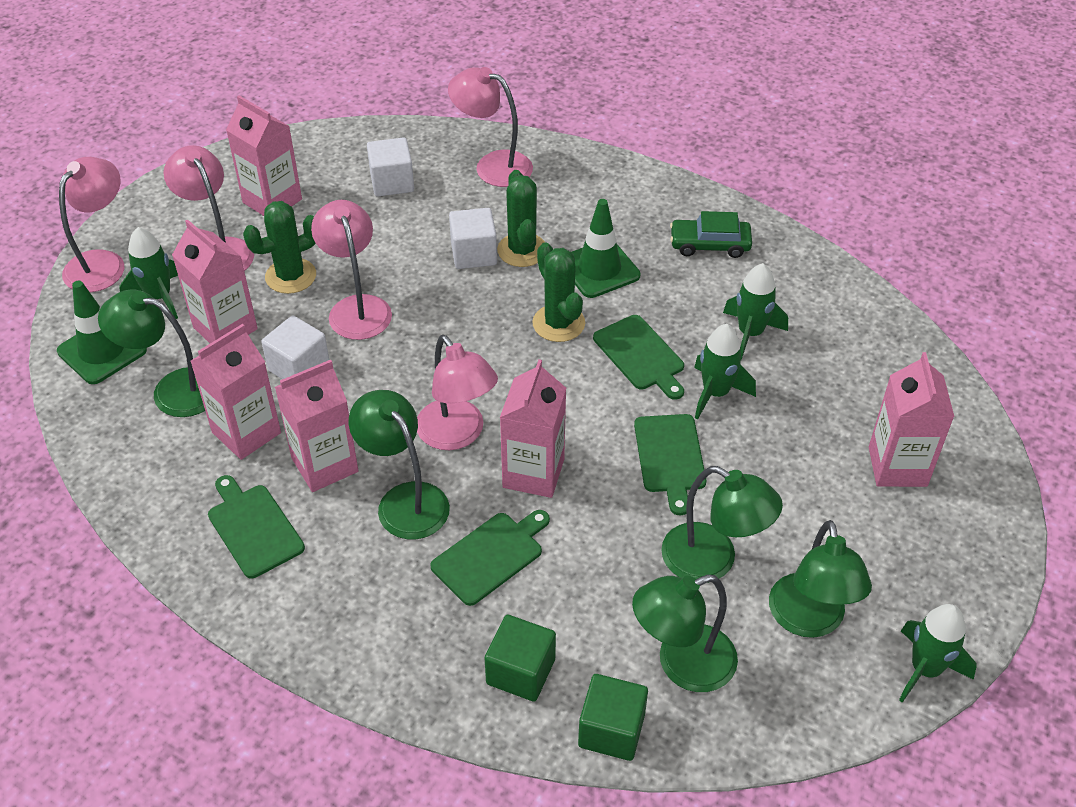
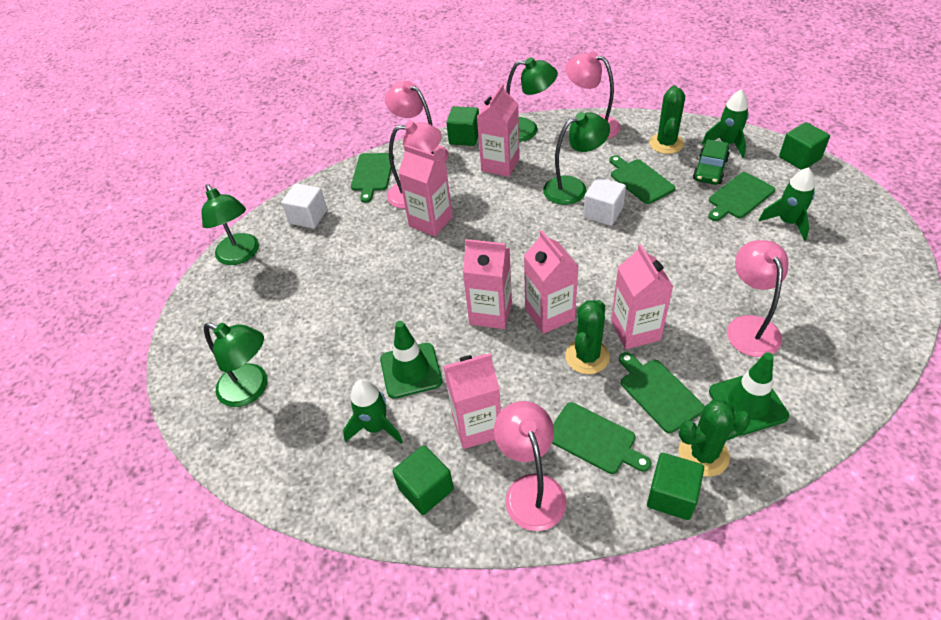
green cube: 2 -> 4
green cutting board: 4 -> 5
green lamp: 5 -> 4
green rocket: 4 -> 3
white cube: 3 -> 2

